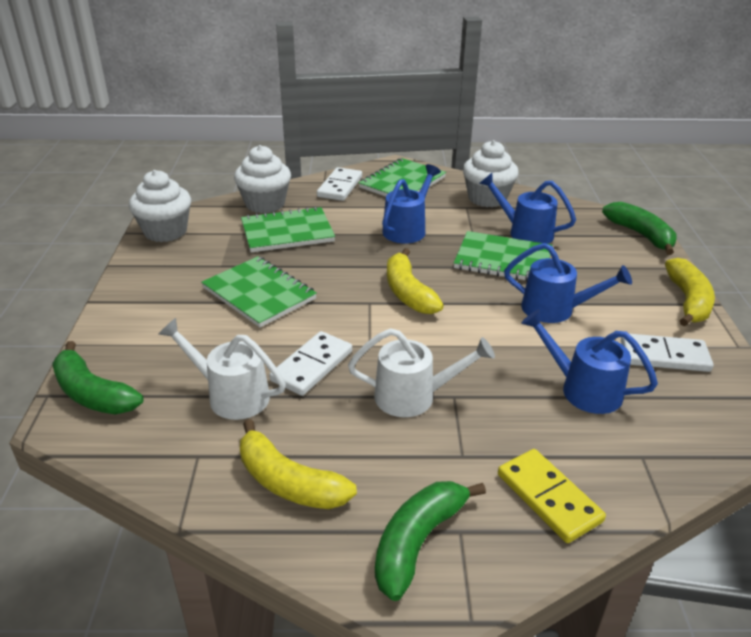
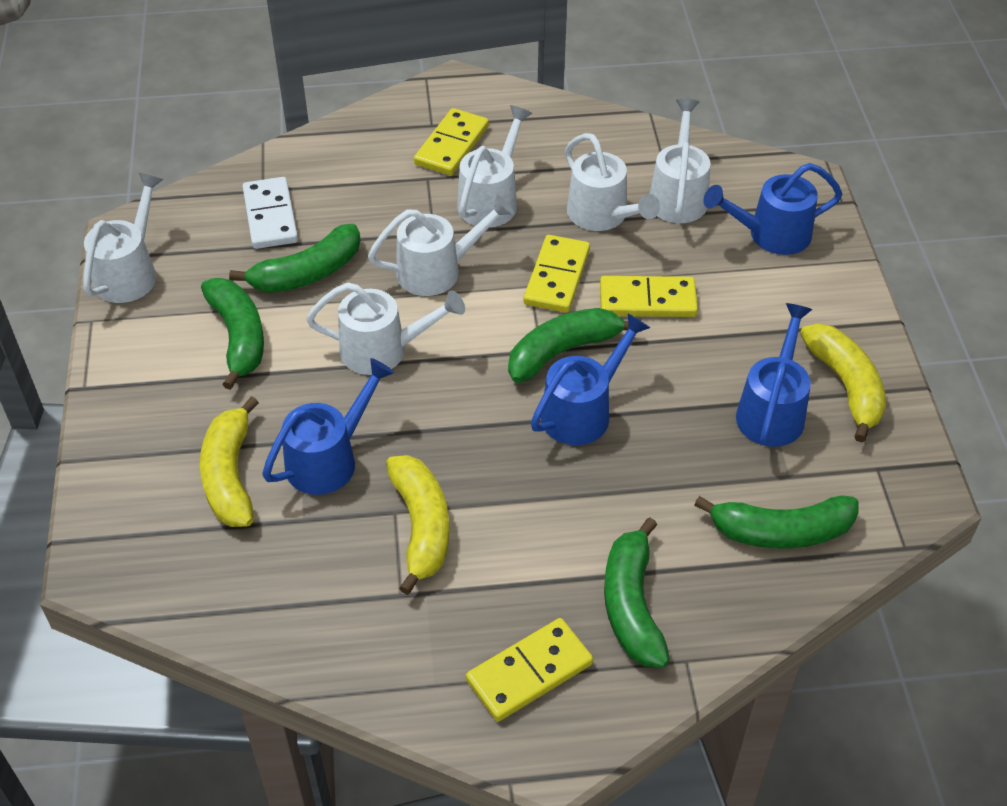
green banana: 3 -> 5
green notebook: 4 -> 0
white cupcake: 3 -> 0
white domino: 3 -> 1
white watering can: 2 -> 6
yellow domino: 1 -> 4

